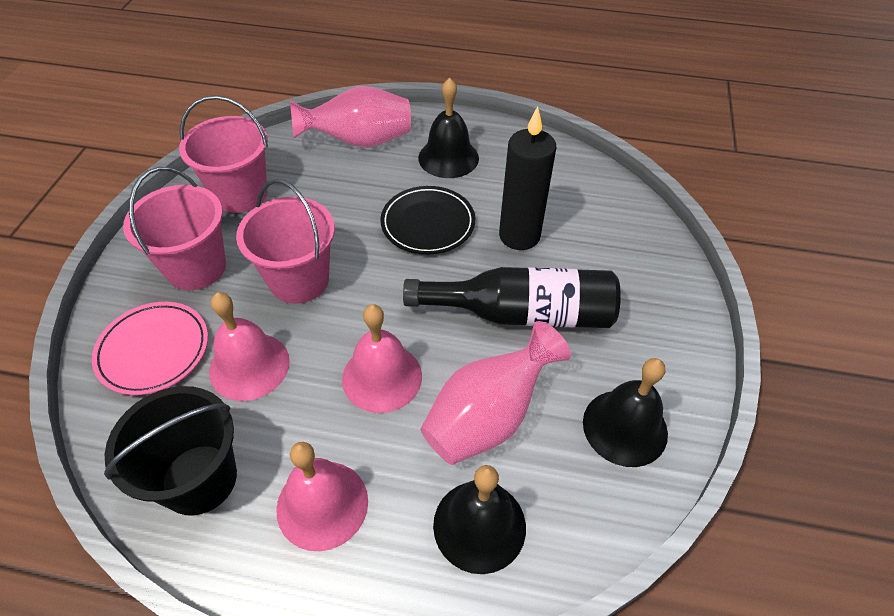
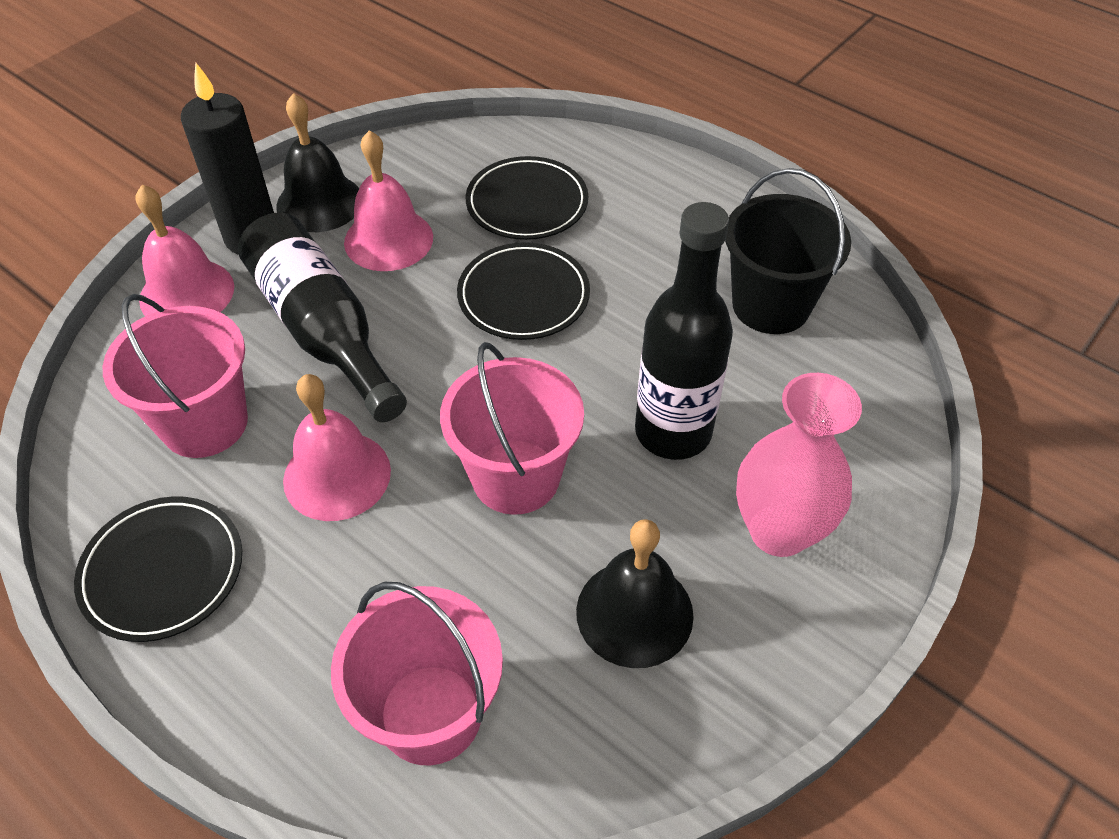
black bell: 3 -> 2
black bottle: 1 -> 2
black plate: 1 -> 3
pink plate: 1 -> 0
pink vase: 2 -> 1

